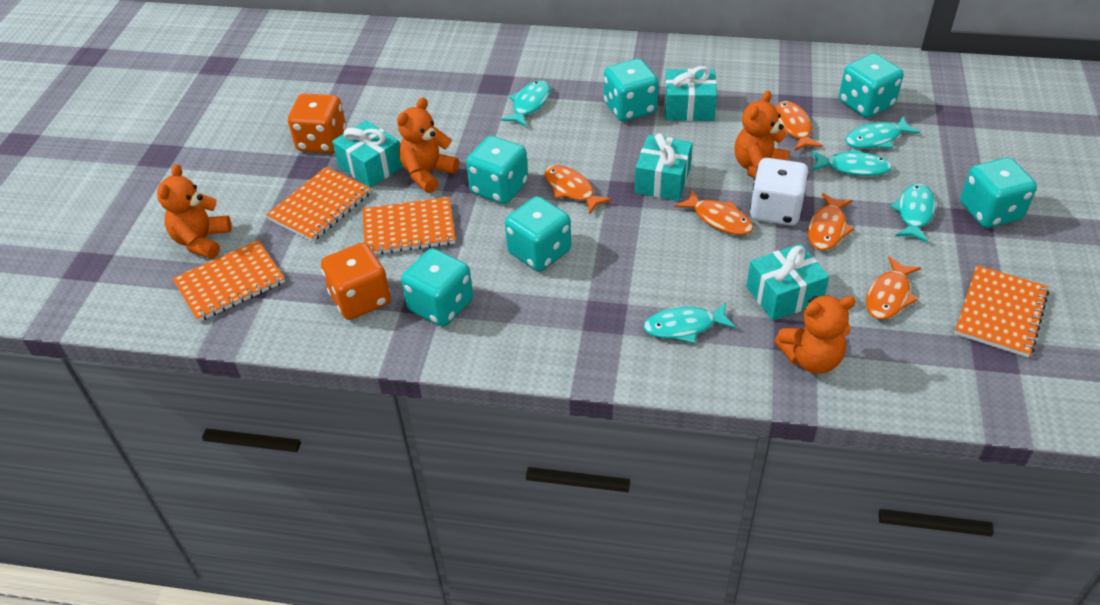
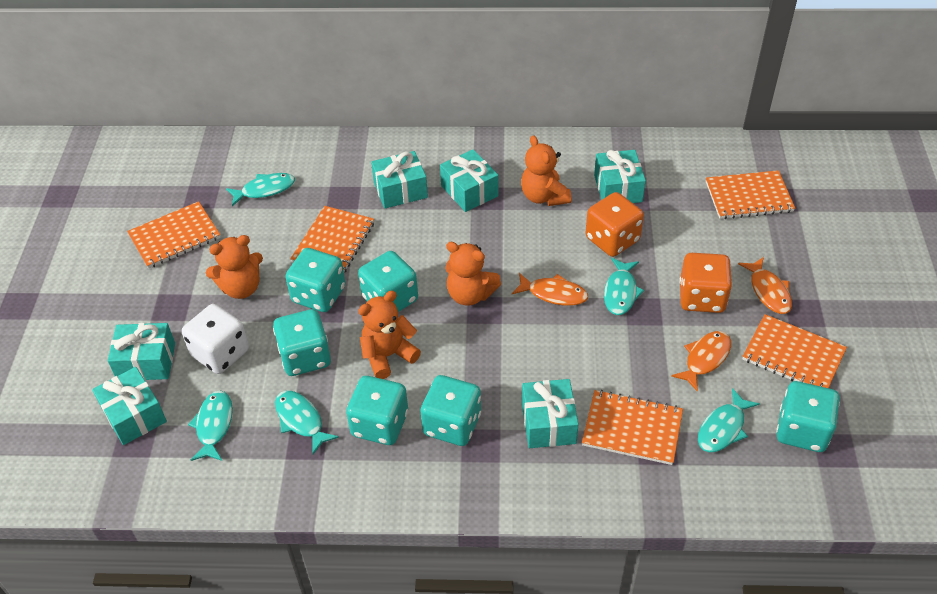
orange fish: 5 -> 3
orange notebook: 4 -> 5
turquoise gift: 4 -> 6

